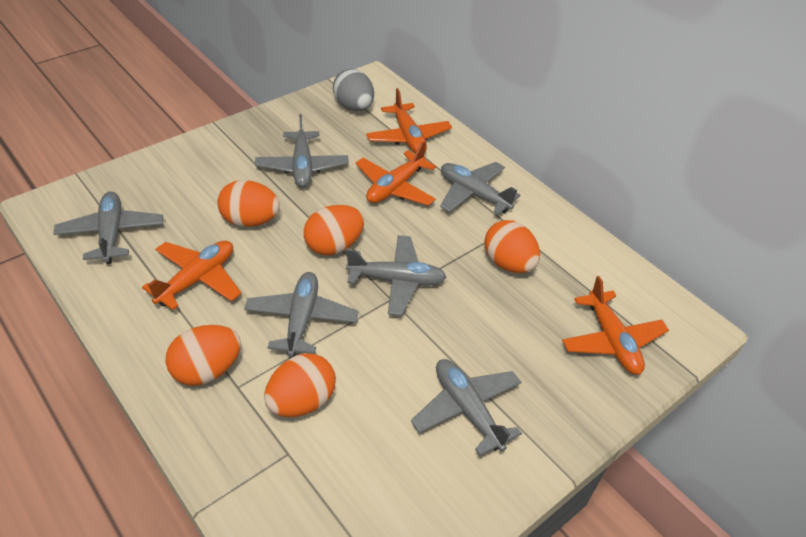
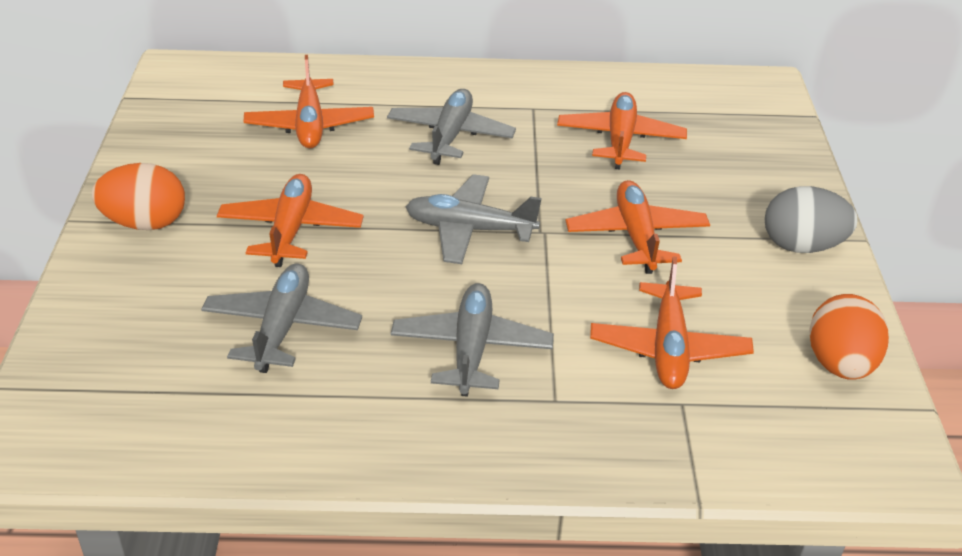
grey plane: 6 -> 4
orange egg: 5 -> 2
orange plane: 4 -> 5

